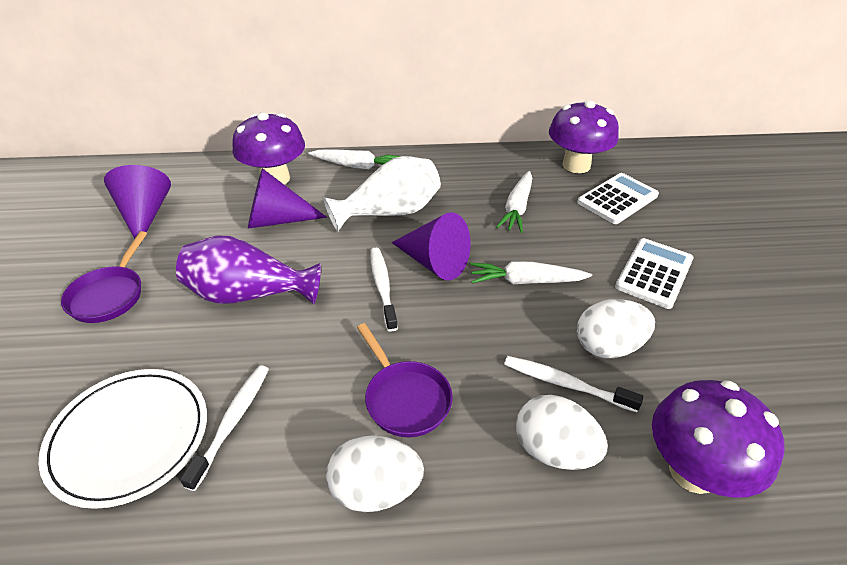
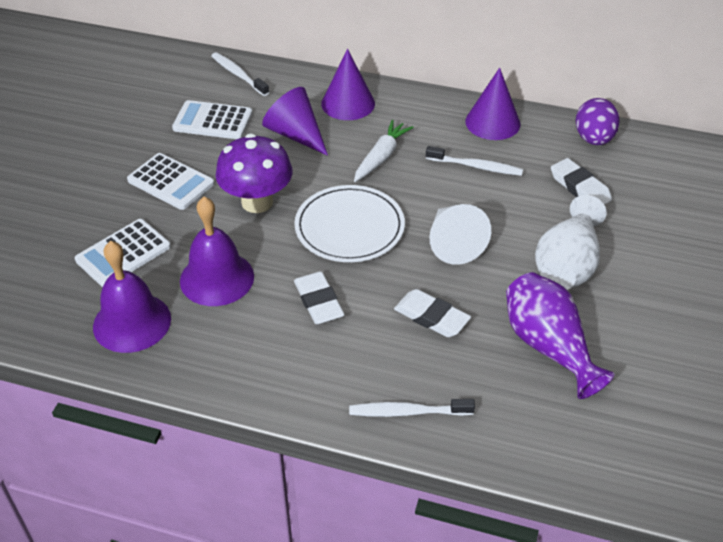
purple bell: 0 -> 2
purple egg: 0 -> 1
purple mushroom: 3 -> 1
purple pan: 2 -> 0
white calculator: 2 -> 3
white carrot: 3 -> 1
white cone: 0 -> 1
white egg: 3 -> 0
white eraser: 0 -> 3

